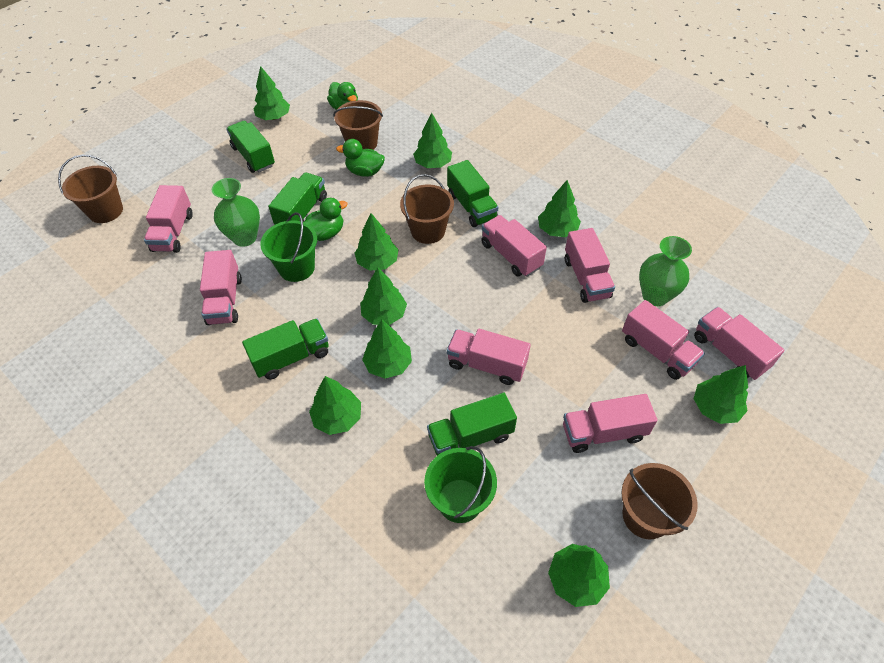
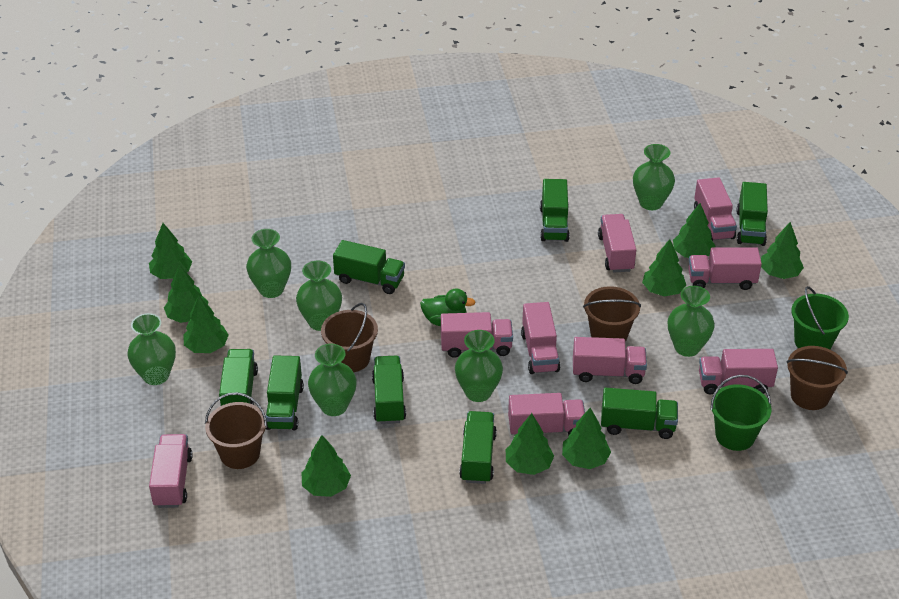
green duck: 3 -> 1
green truck: 5 -> 8
green vase: 2 -> 7
pink truck: 8 -> 9

